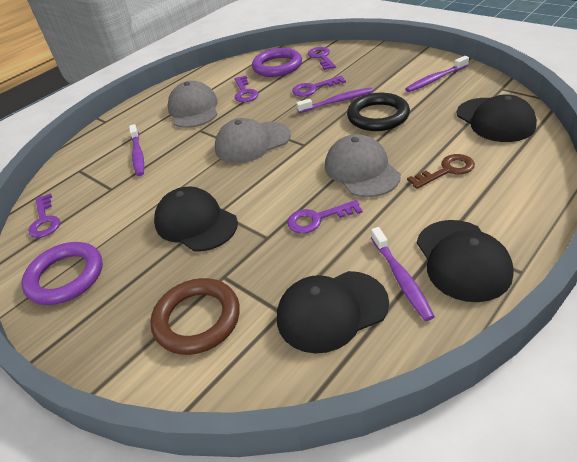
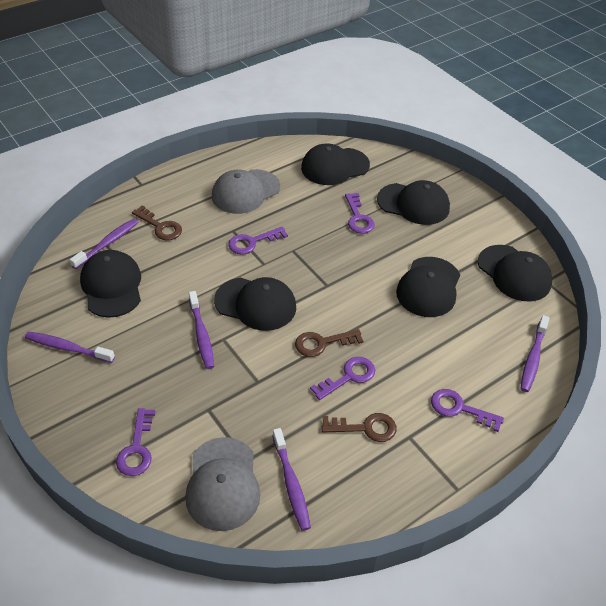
black cap: 4 -> 6
black ring: 1 -> 0
brown key: 1 -> 3
brown ring: 1 -> 0
grey cap: 3 -> 2
purple ring: 2 -> 0
purple toothbrush: 4 -> 5

